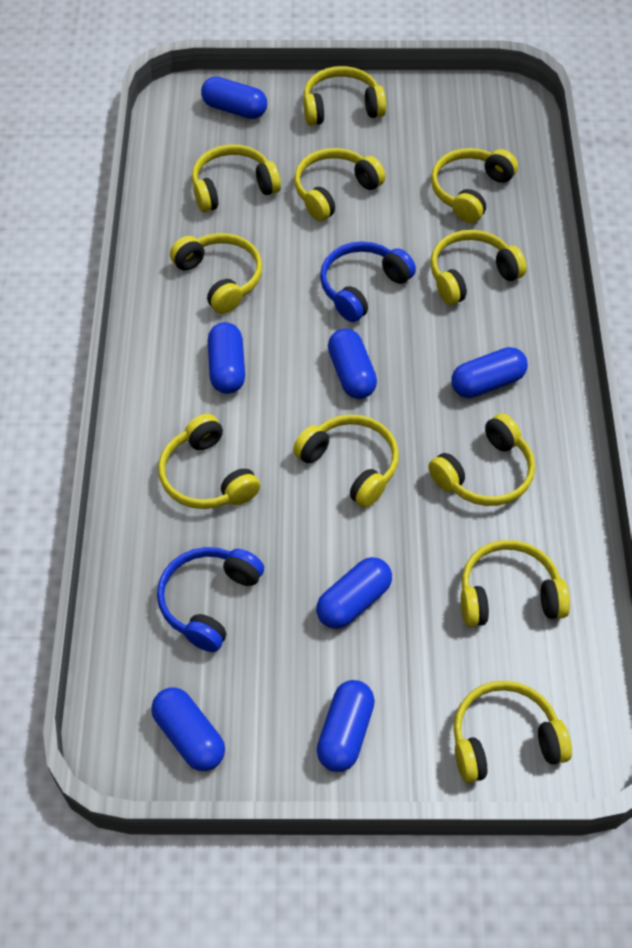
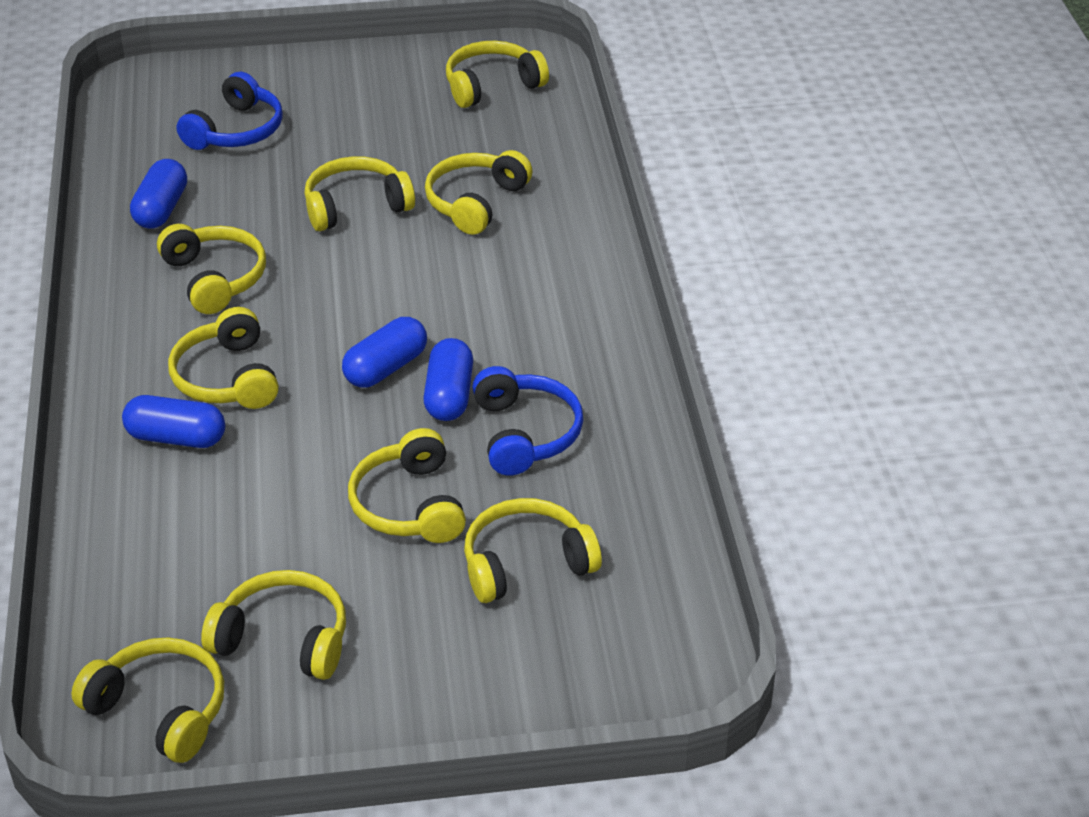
blue capsule: 7 -> 4
yellow headphones: 11 -> 9

